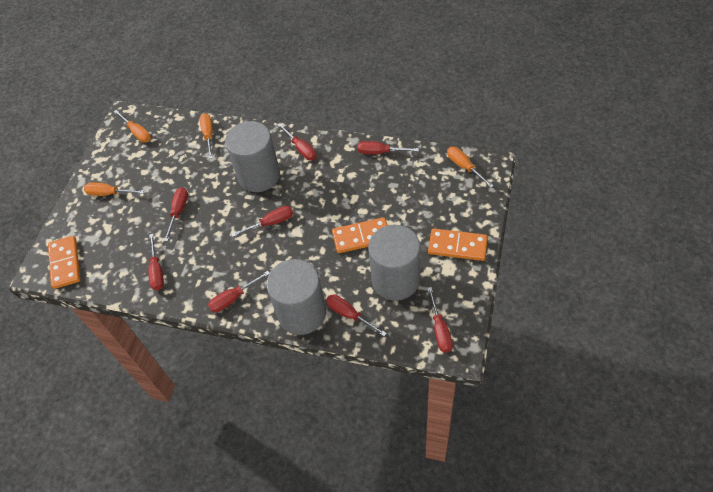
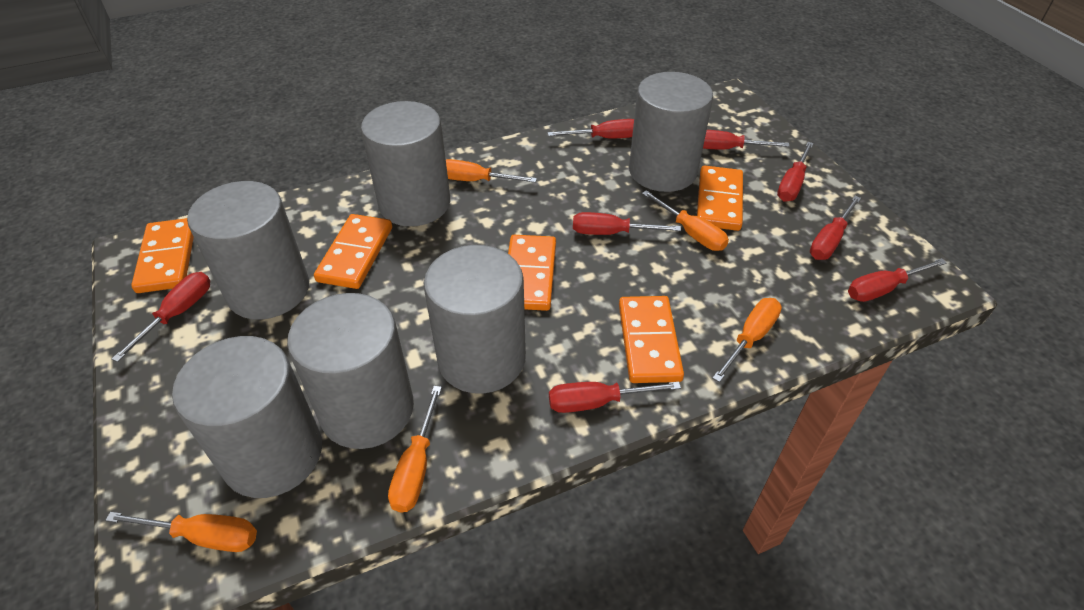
grey cylinder: 3 -> 6
orange domino: 3 -> 5
orange screwdriver: 4 -> 5

